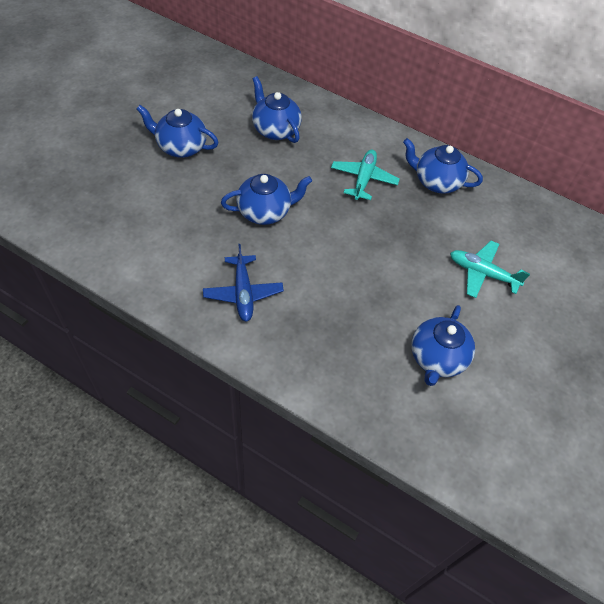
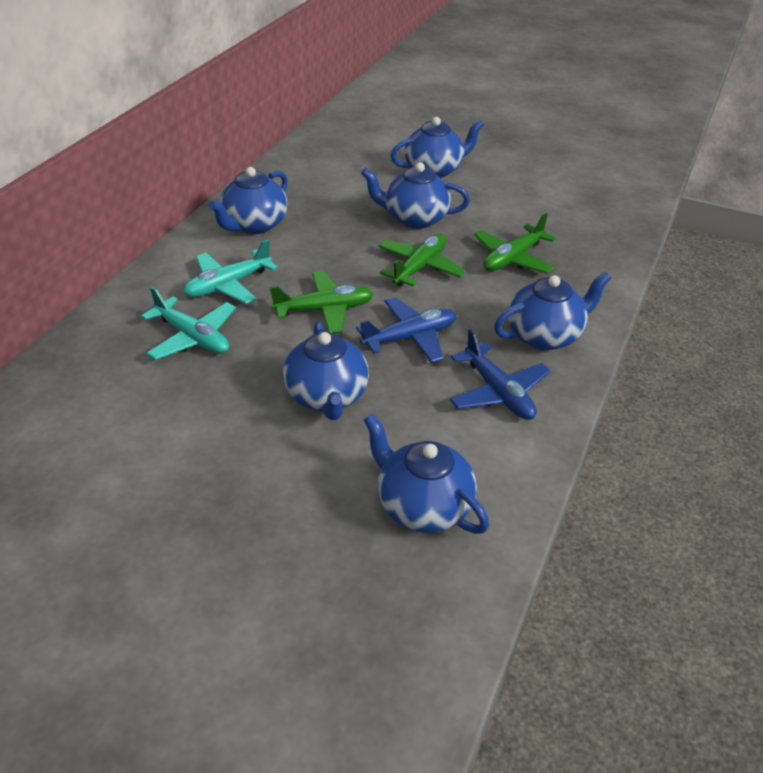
blue plane: 1 -> 2
blue teapot: 5 -> 6
green plane: 0 -> 3

